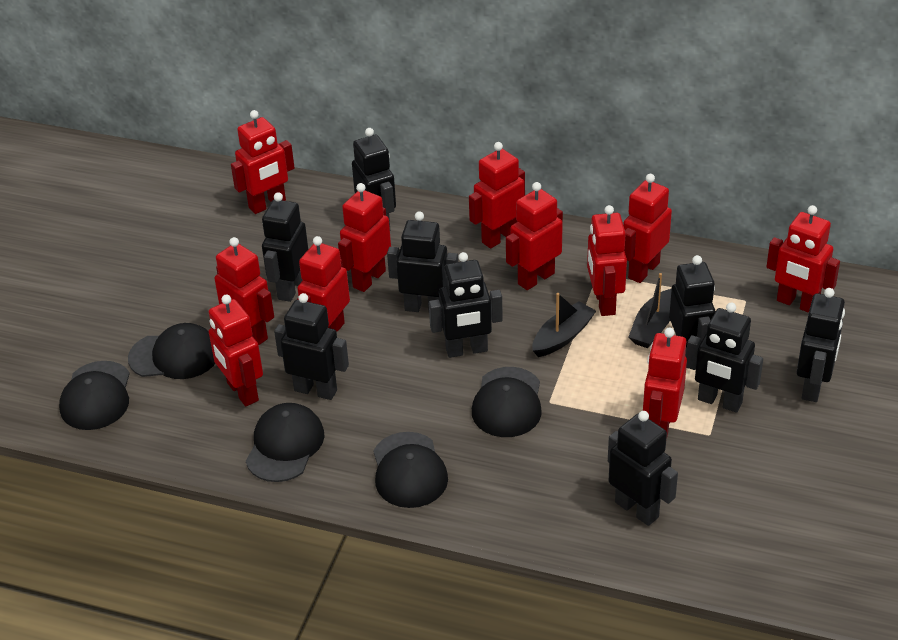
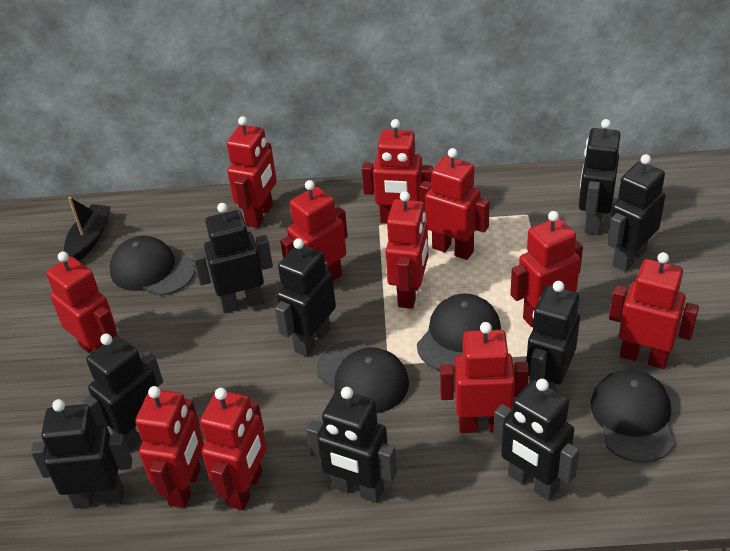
black boat: 2 -> 1
black cap: 5 -> 4

